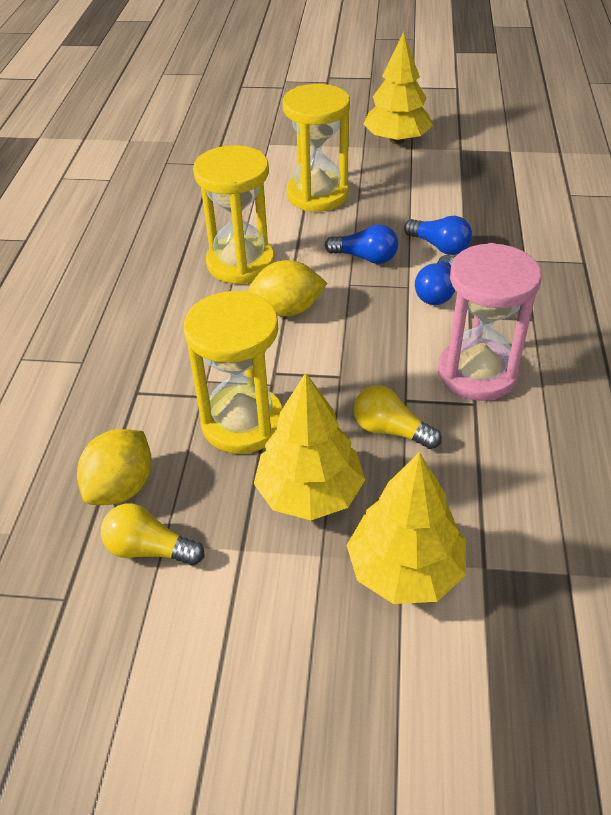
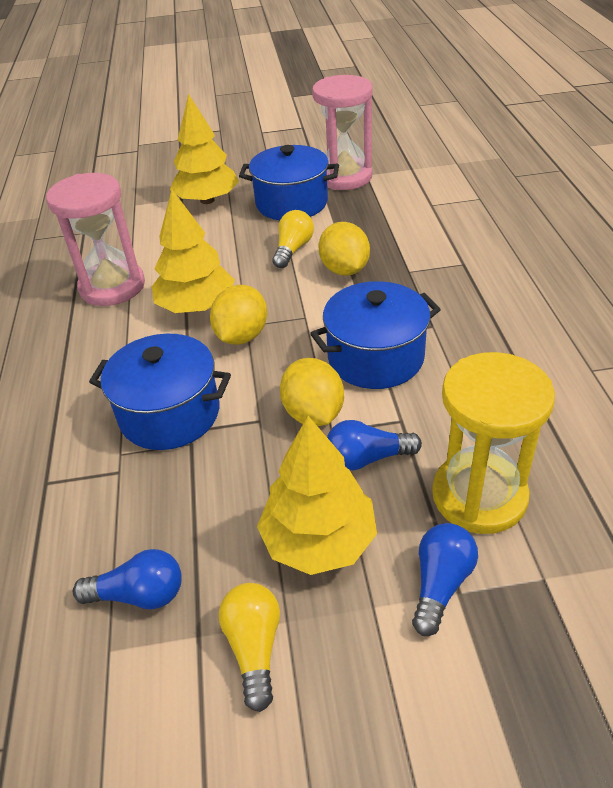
blue pot: 0 -> 3
pink hourglass: 1 -> 2
yellow hourglass: 3 -> 1
yellow lemon: 2 -> 3

